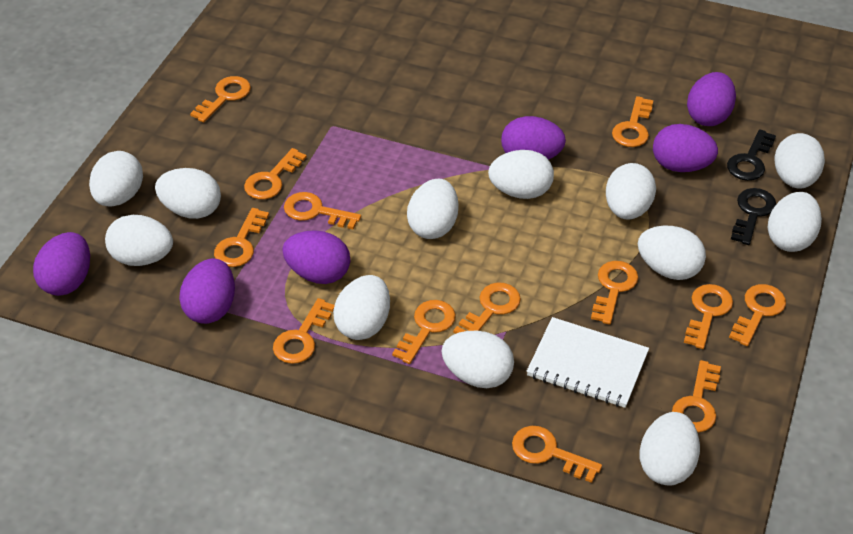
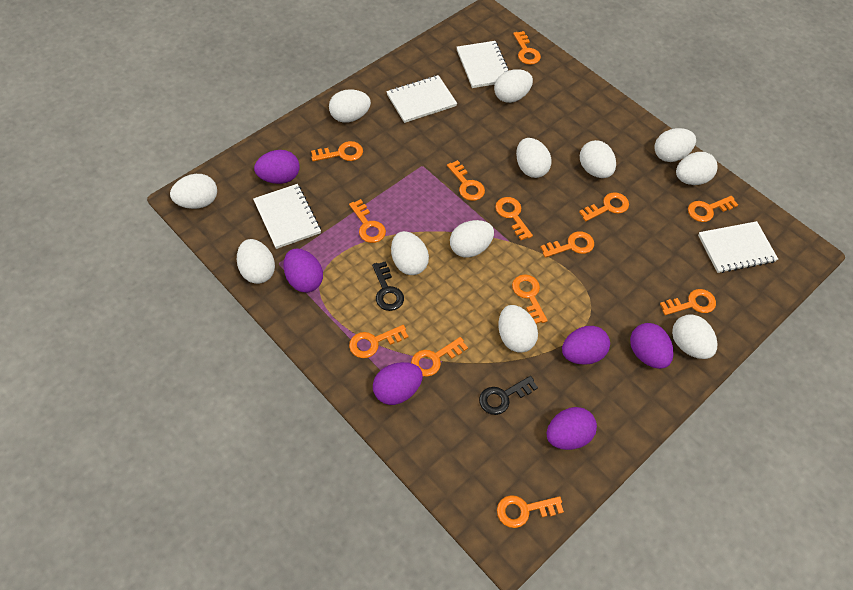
white notebook: 1 -> 4

